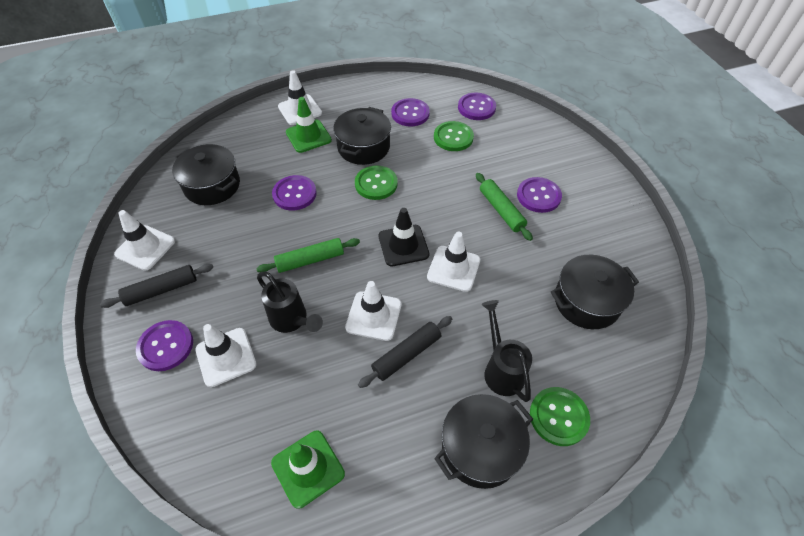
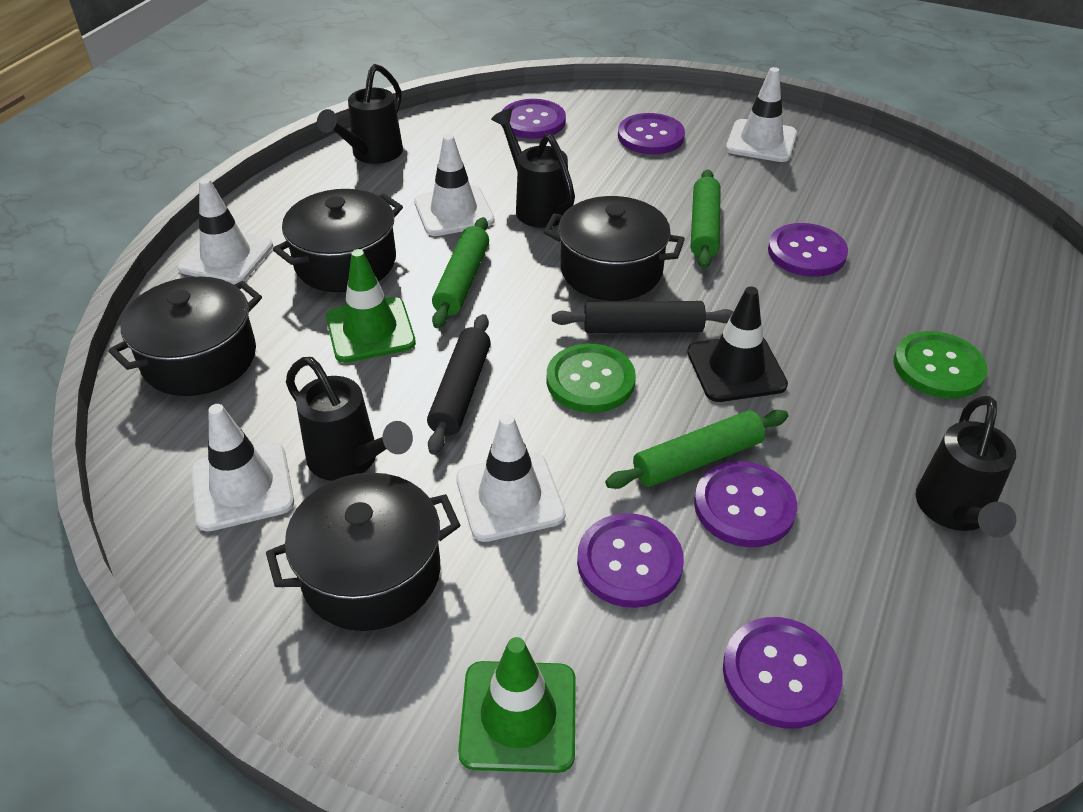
black watering can: 2 -> 4
green button: 3 -> 2
green rolling pin: 2 -> 3
purple button: 5 -> 6

